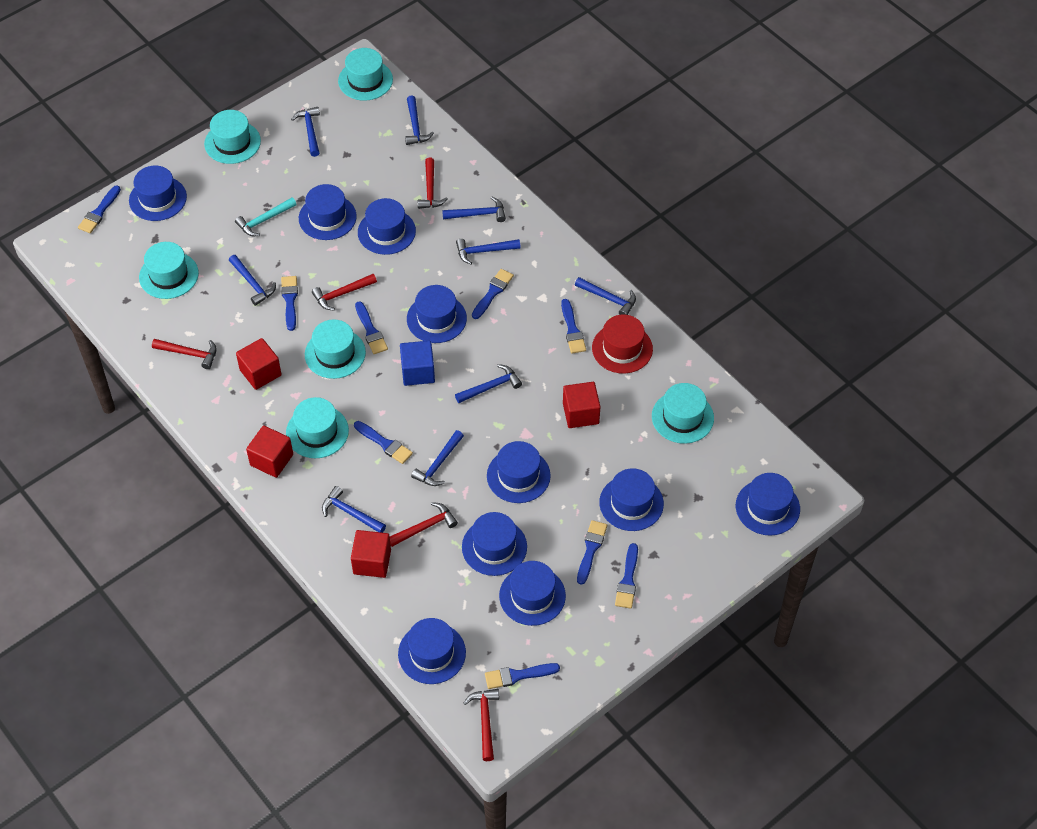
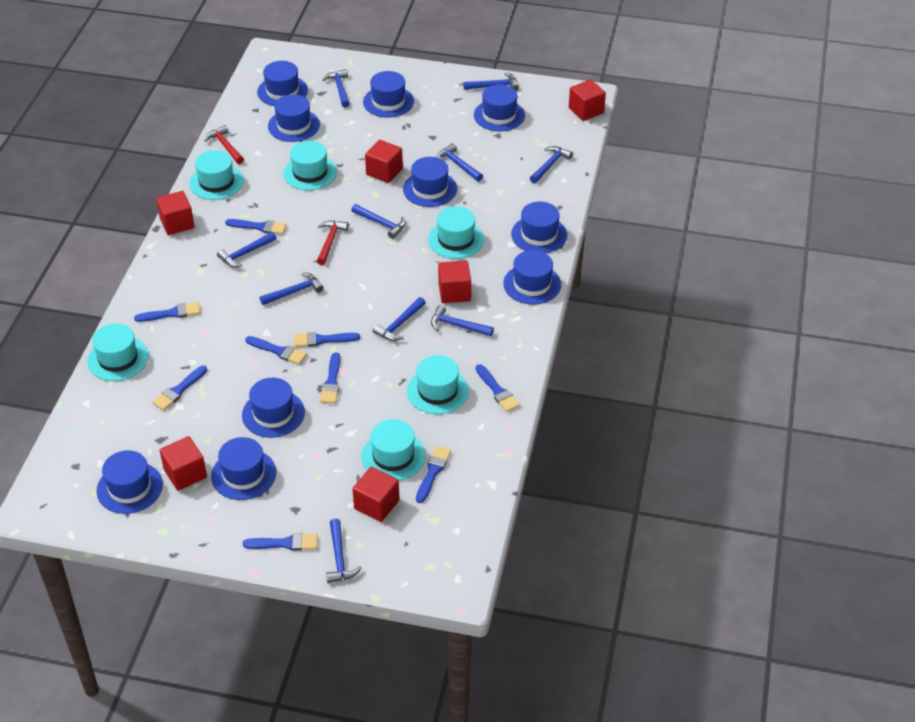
blue cube: 1 -> 0
blue hammer: 9 -> 10
red cube: 4 -> 6
red hammer: 5 -> 2
red hat: 1 -> 0
turquoise hammer: 1 -> 0

